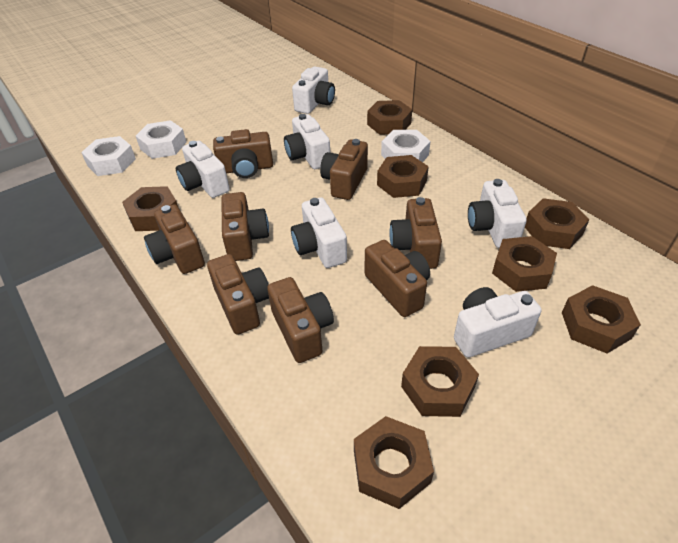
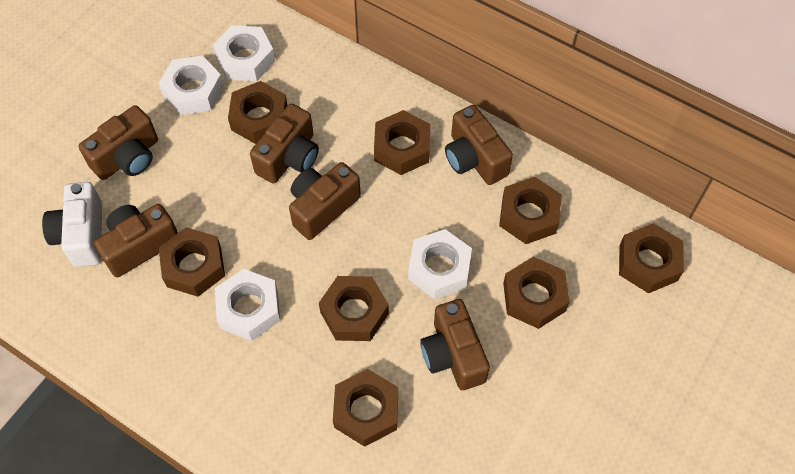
brown camera: 8 -> 6
white camera: 6 -> 1
white nut: 3 -> 4

